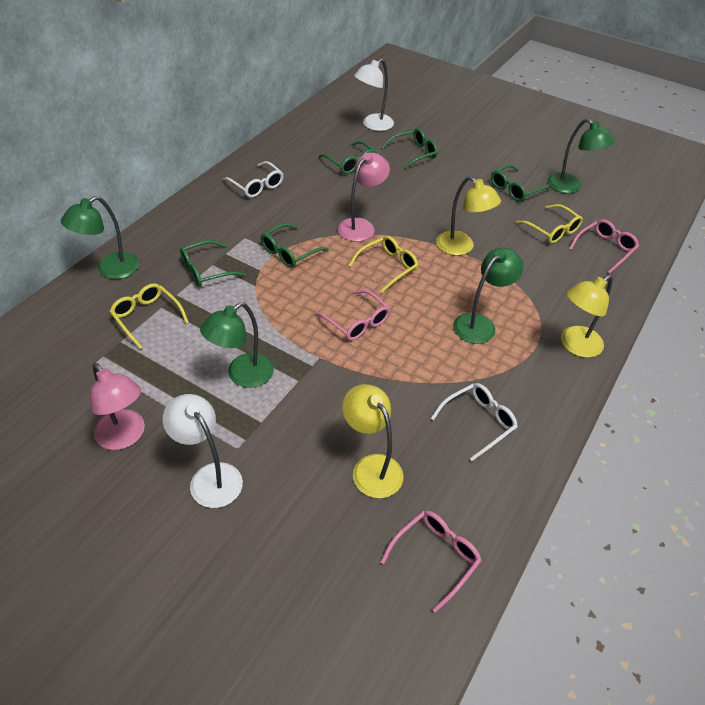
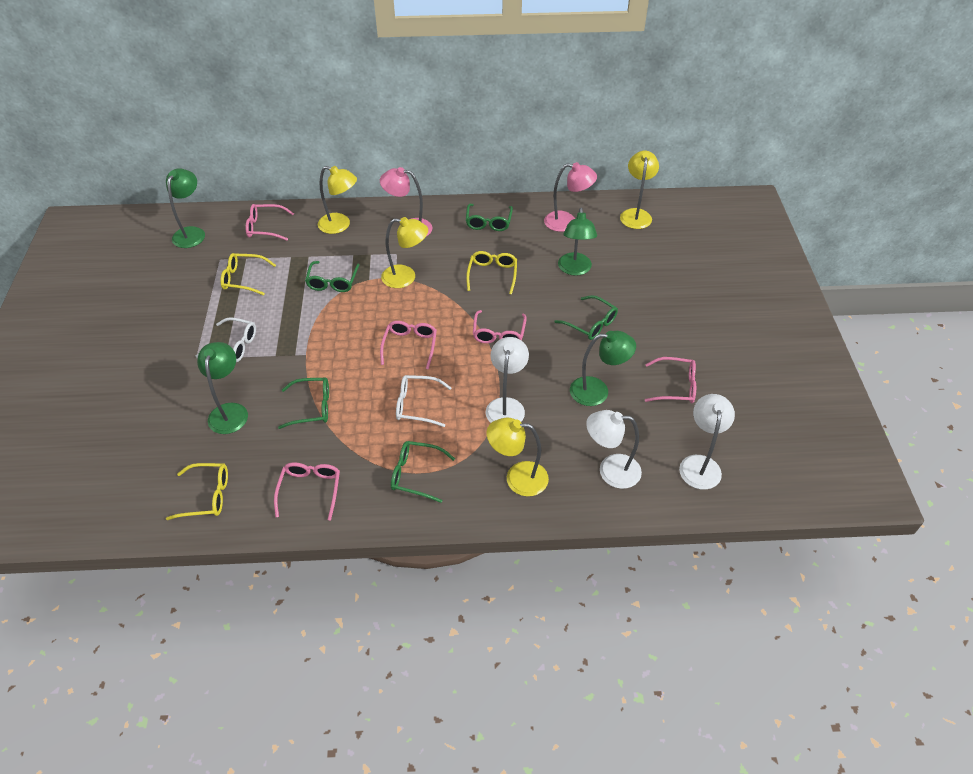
pink glasses: 3 -> 5
white lamp: 2 -> 3
yellow lamp: 3 -> 4

